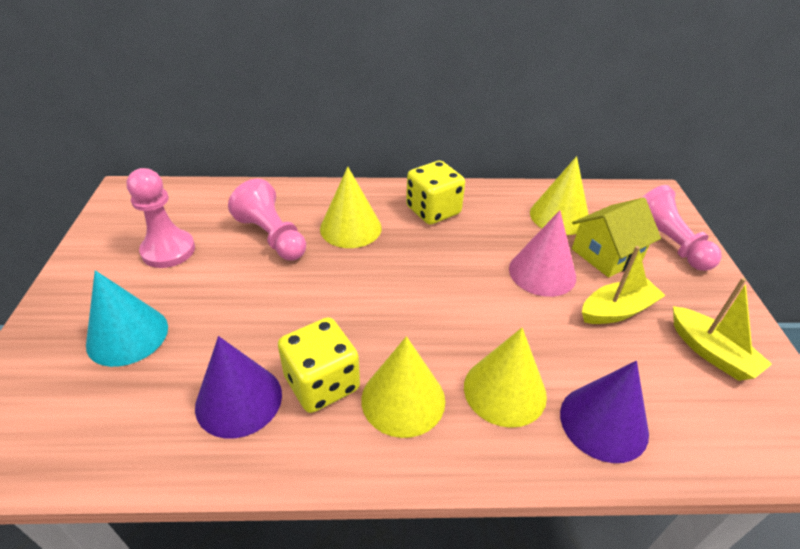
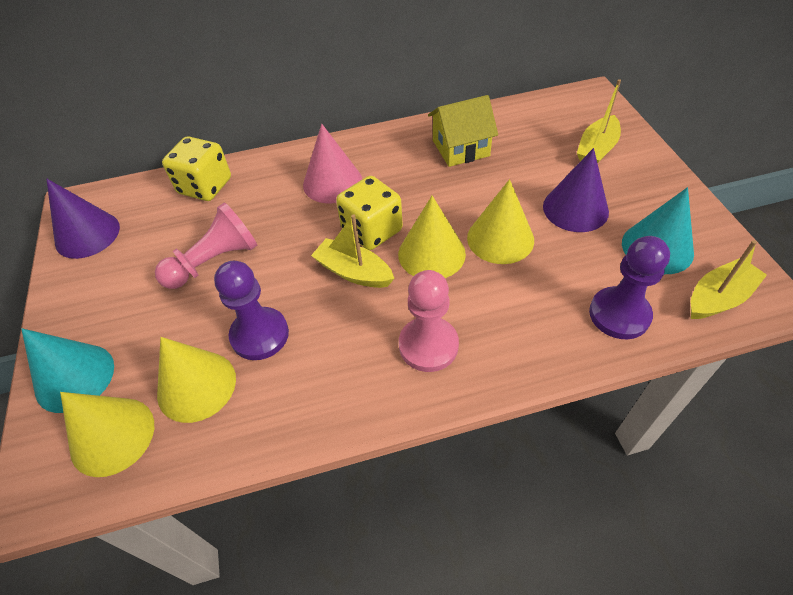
pink pawn: 3 -> 2
purple pawn: 0 -> 2
turquoise cone: 1 -> 2
yellow boat: 2 -> 3

